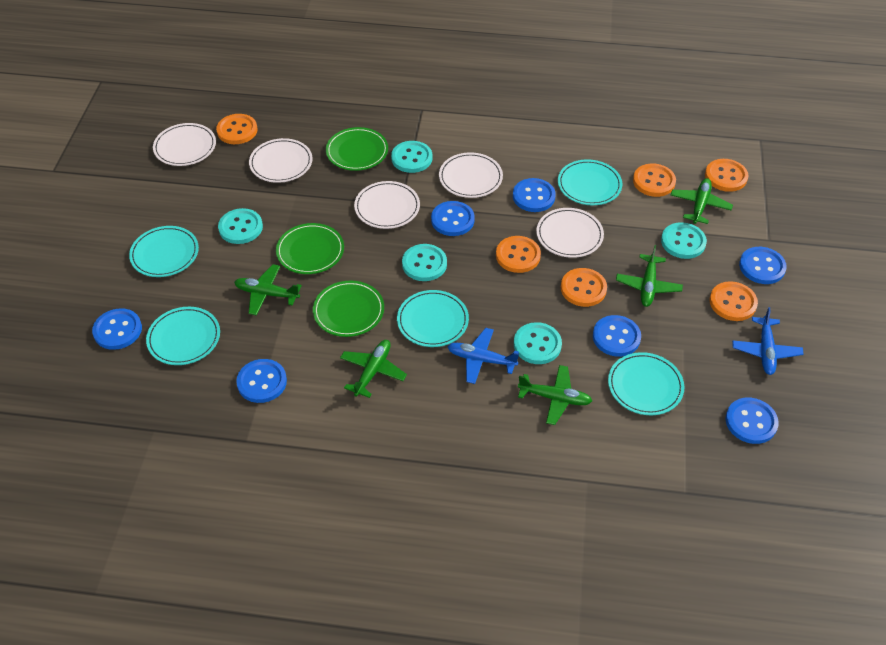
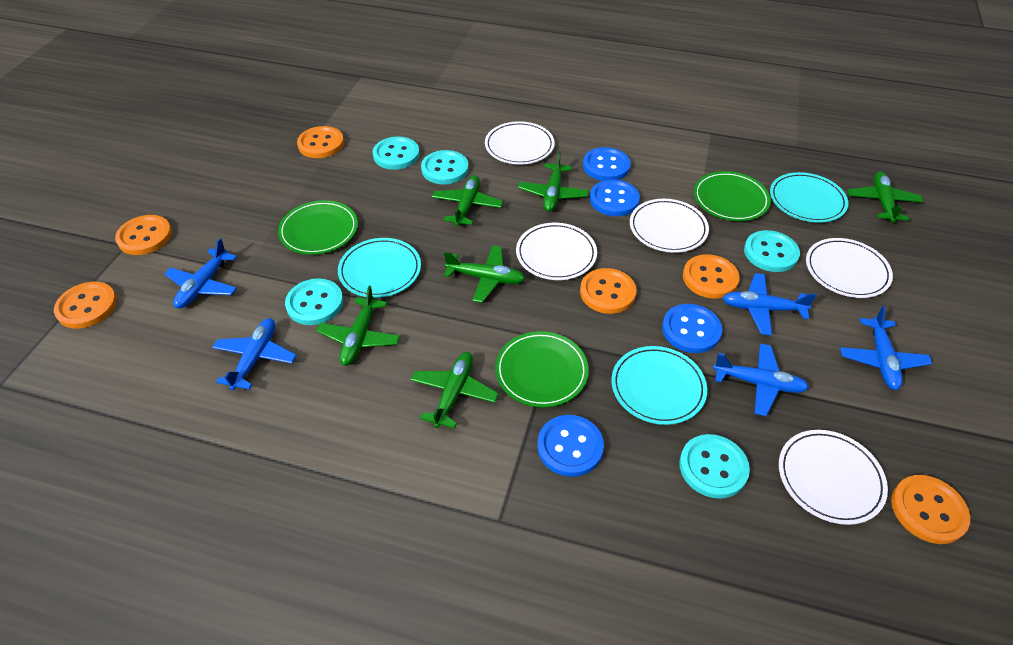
blue button: 7 -> 4
blue plane: 2 -> 5
green plane: 5 -> 6
turquoise plate: 5 -> 3

